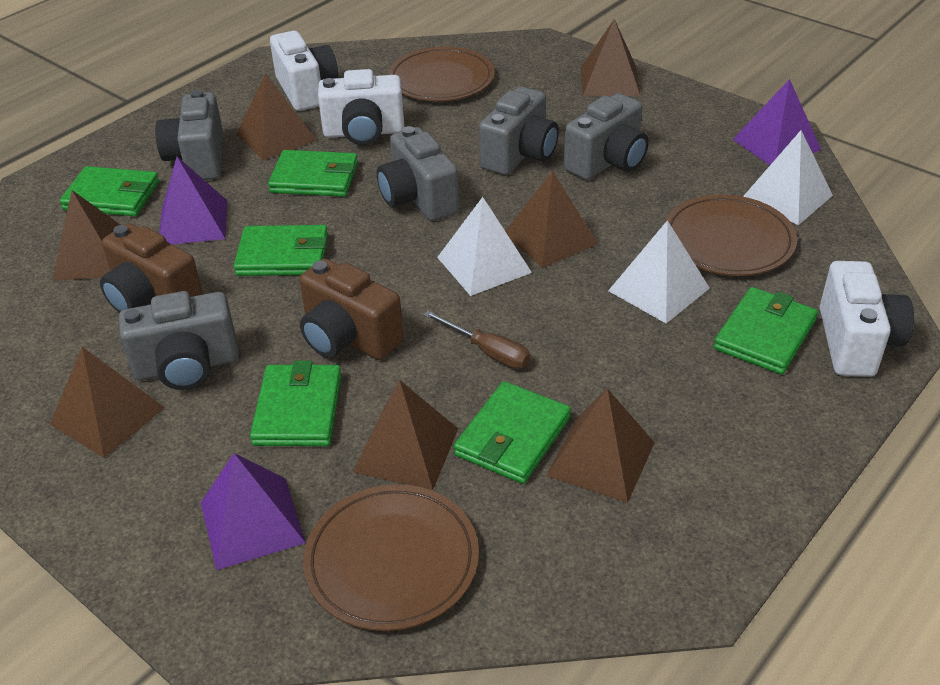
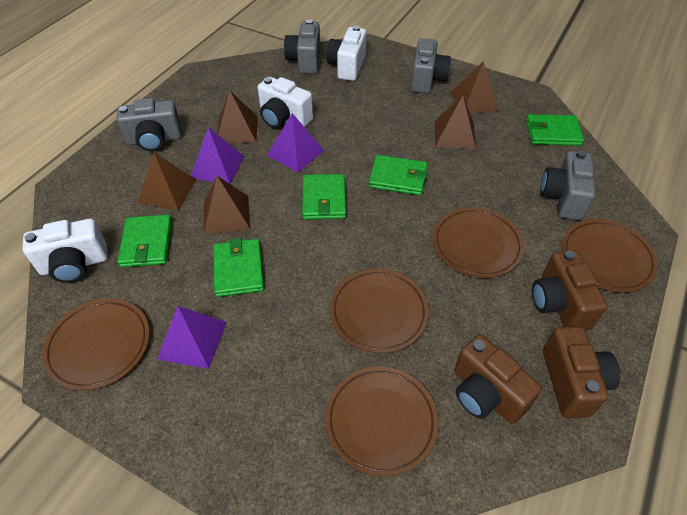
brown camera: 2 -> 3
brown plate: 3 -> 5
brown pyramid: 7 -> 5
brown screwdriver: 1 -> 0
green wallet: 6 -> 5
grey camera: 5 -> 4
white pyramid: 3 -> 0

